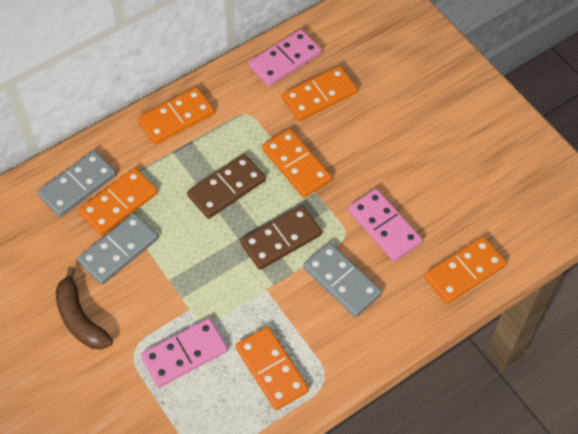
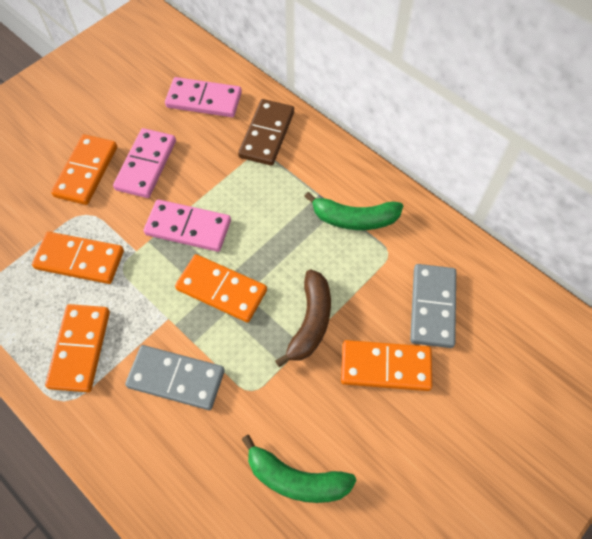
brown domino: 2 -> 1
green banana: 0 -> 2
grey domino: 3 -> 2
orange domino: 6 -> 5

